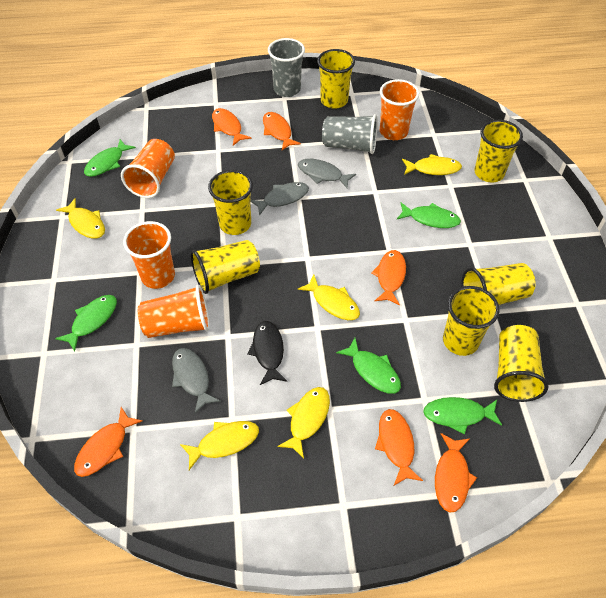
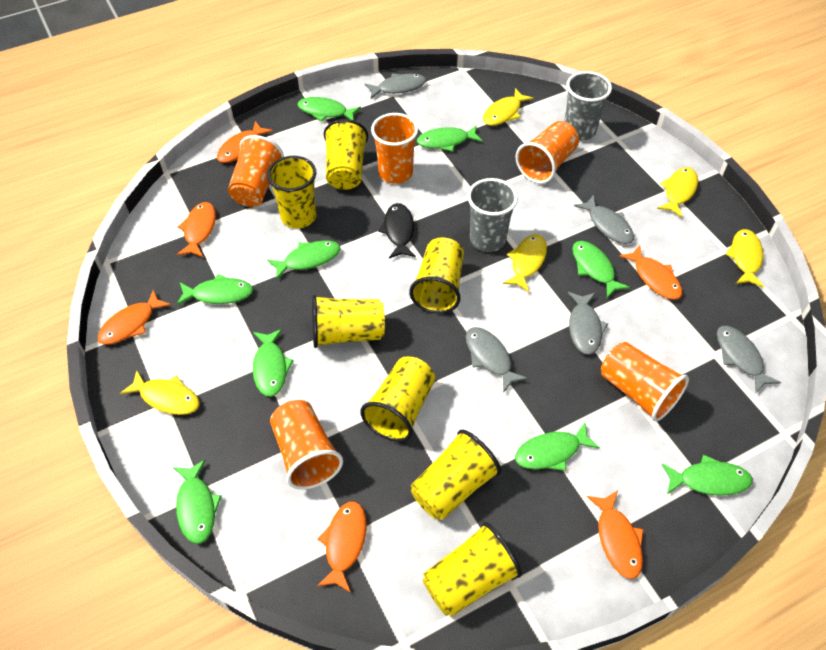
green fish: 5 -> 9
grey fish: 3 -> 5
orange cup: 4 -> 5

